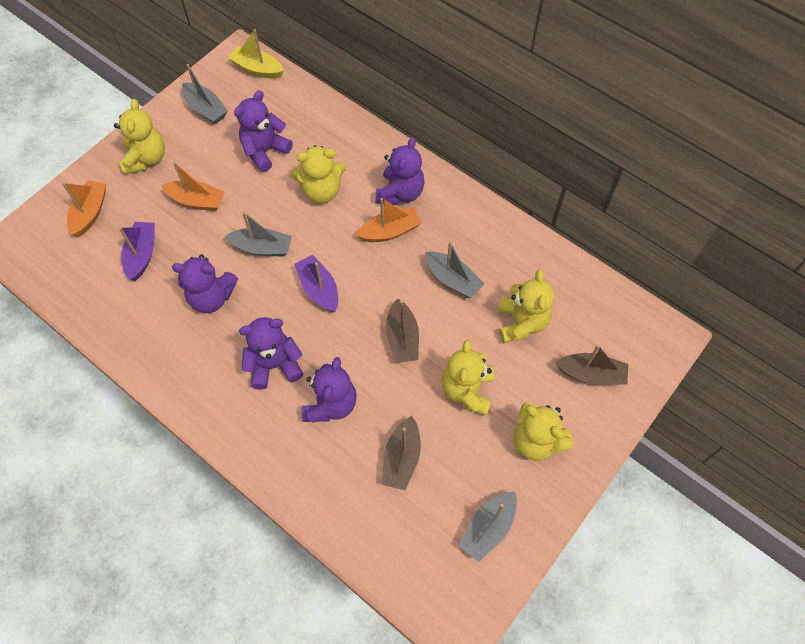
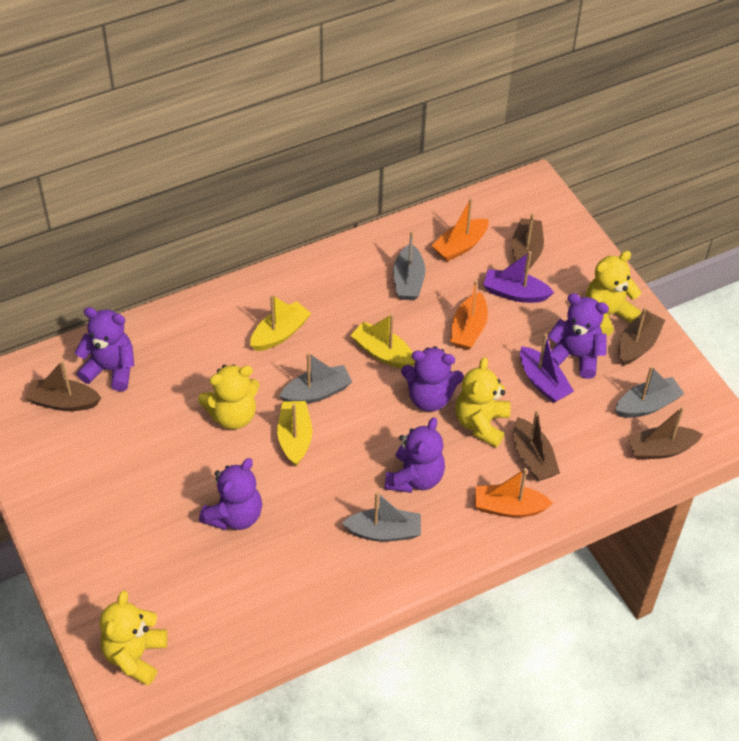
brown boat: 3 -> 5
yellow boat: 1 -> 3
yellow teddy bear: 5 -> 4

